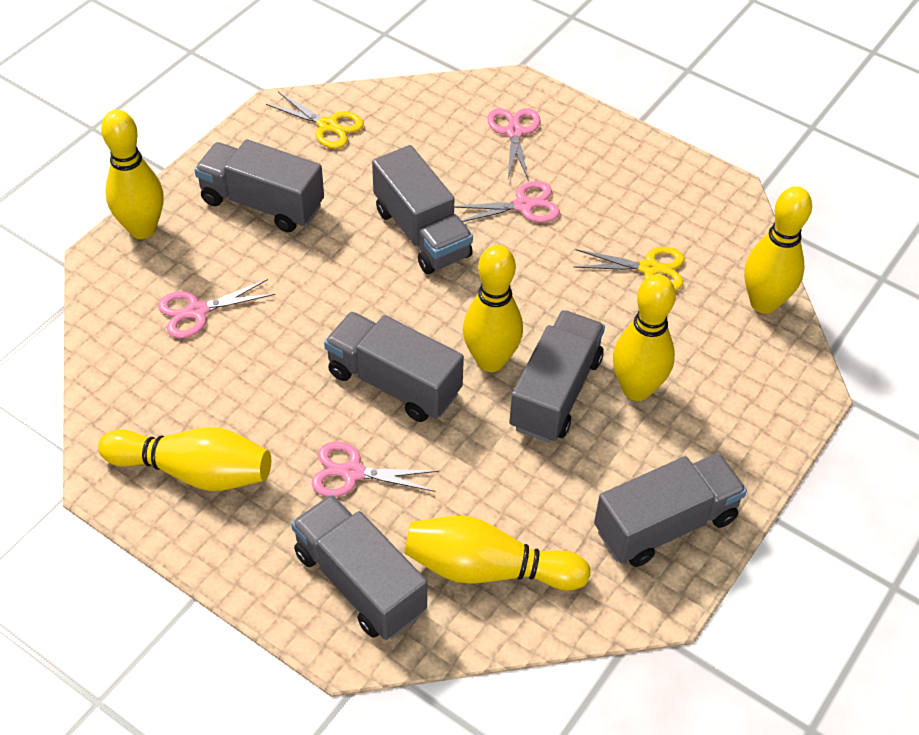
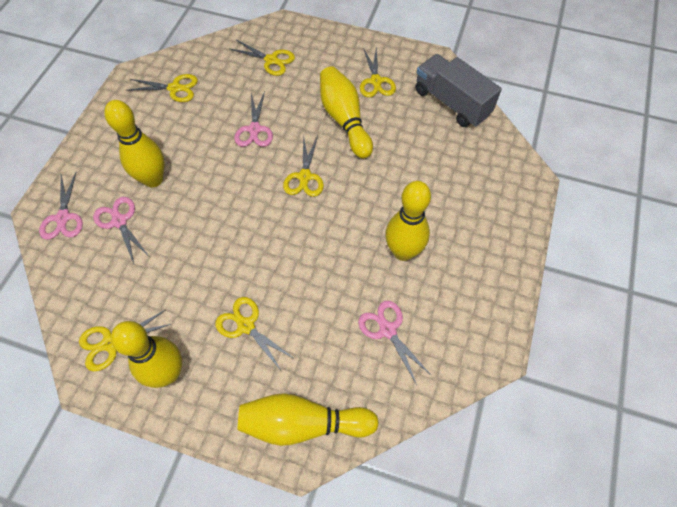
grey truck: 6 -> 1
yellow bowling pin: 6 -> 5
yellow scissors: 2 -> 6

